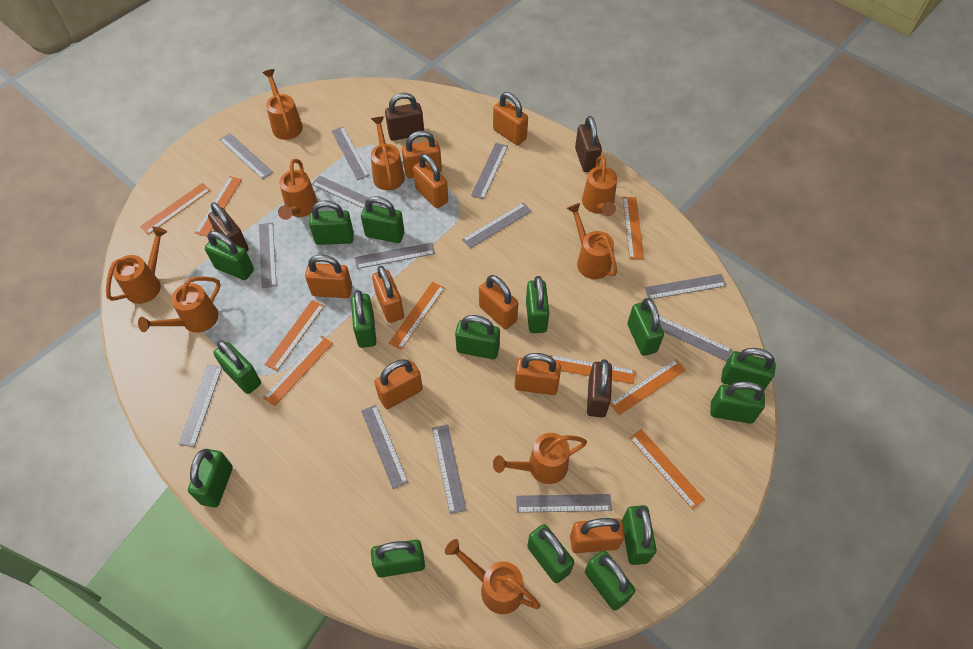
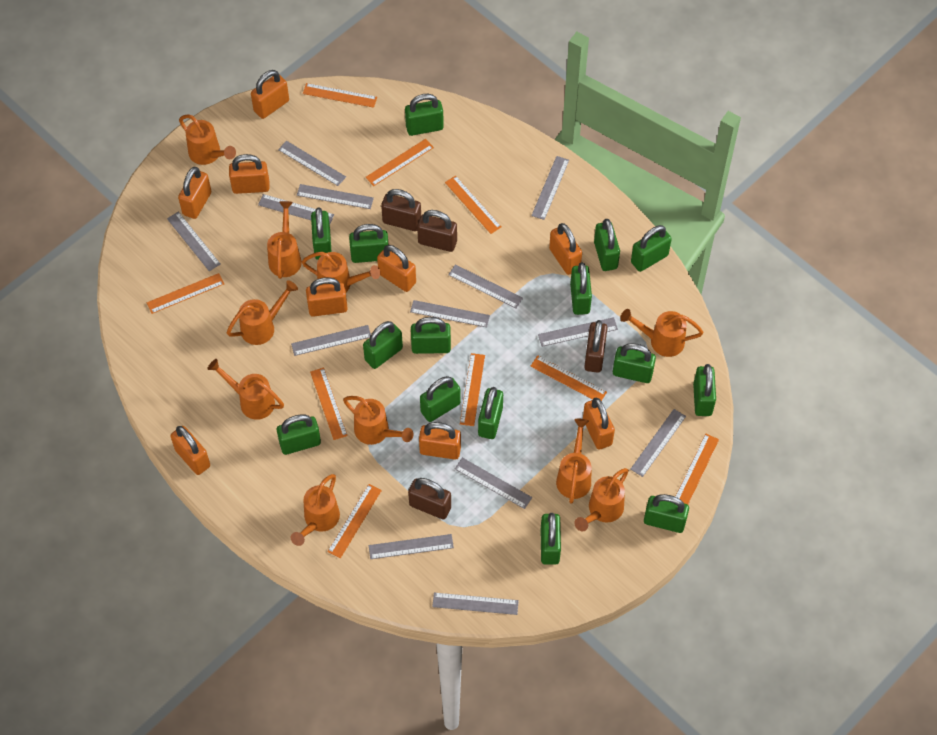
orange watering can: 9 -> 10

